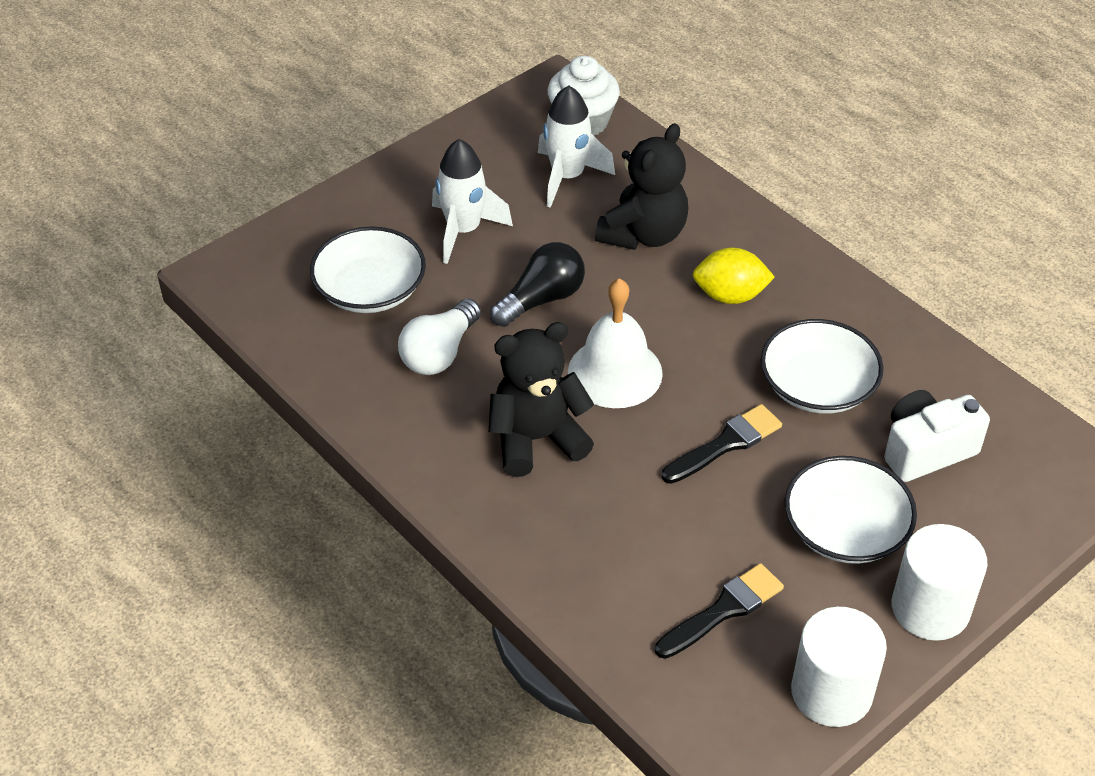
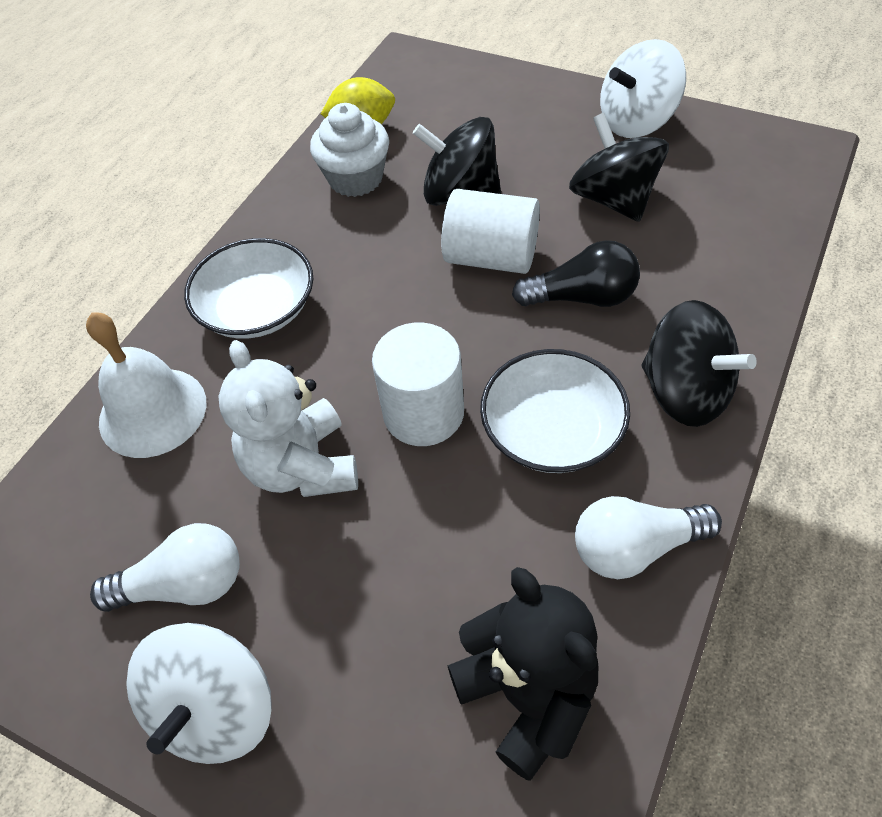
black brush: 2 -> 0
black spinning top: 0 -> 3
black teddy bear: 2 -> 1
white bowl: 3 -> 2
white camera: 1 -> 0
white light bulb: 1 -> 2
white rocket: 2 -> 0
white spinning top: 0 -> 2
white teddy bear: 0 -> 1

